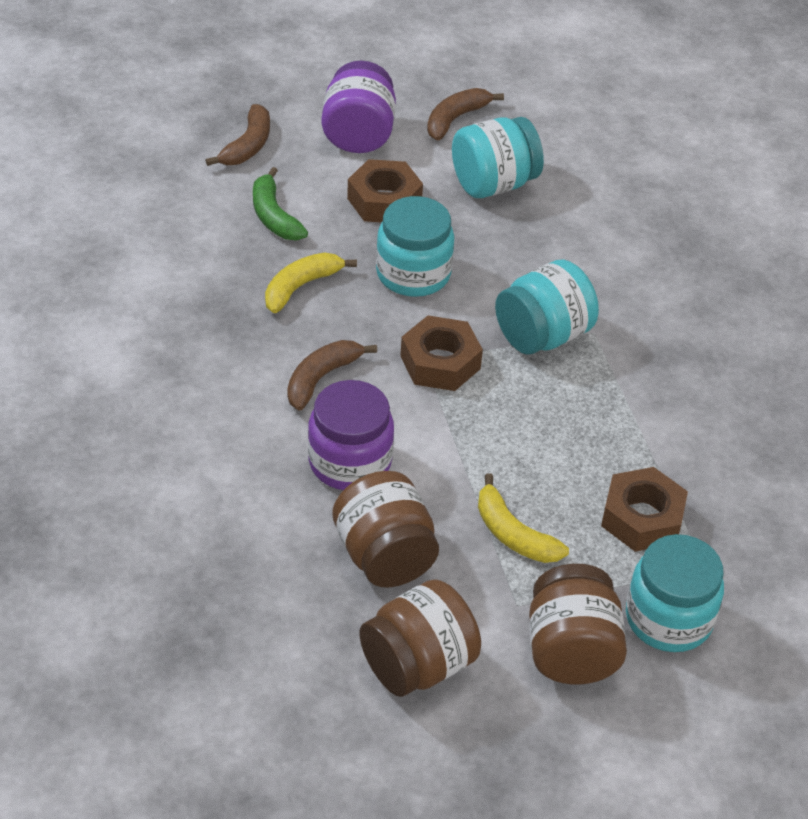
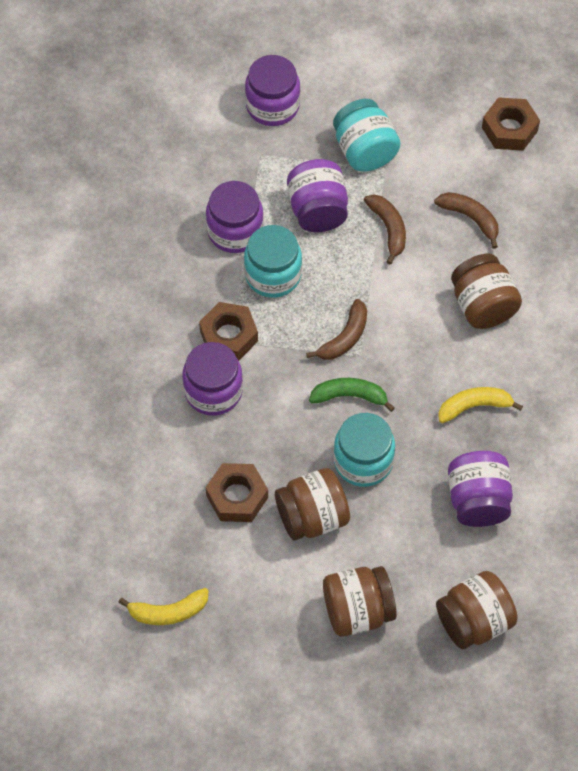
brown jar: 3 -> 4
purple jar: 2 -> 5
turquoise jar: 4 -> 3

